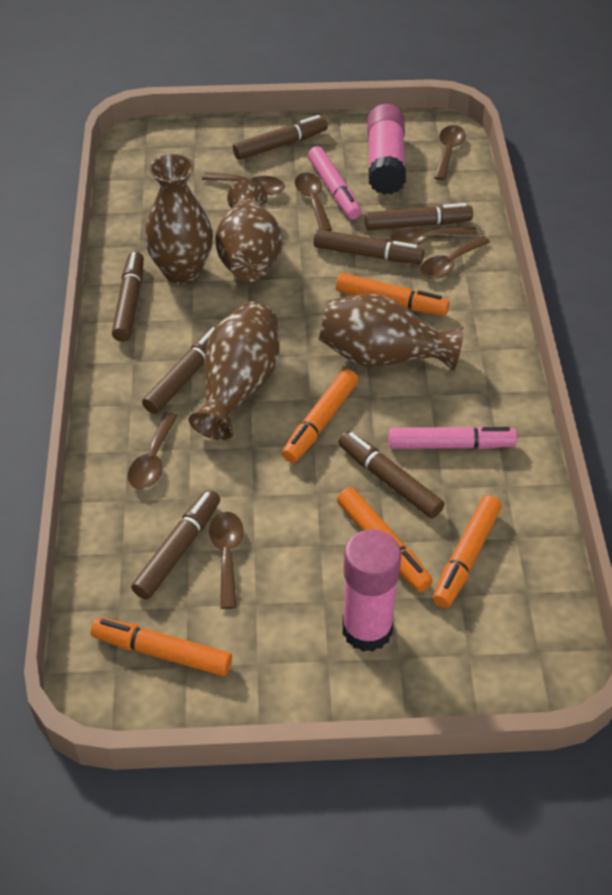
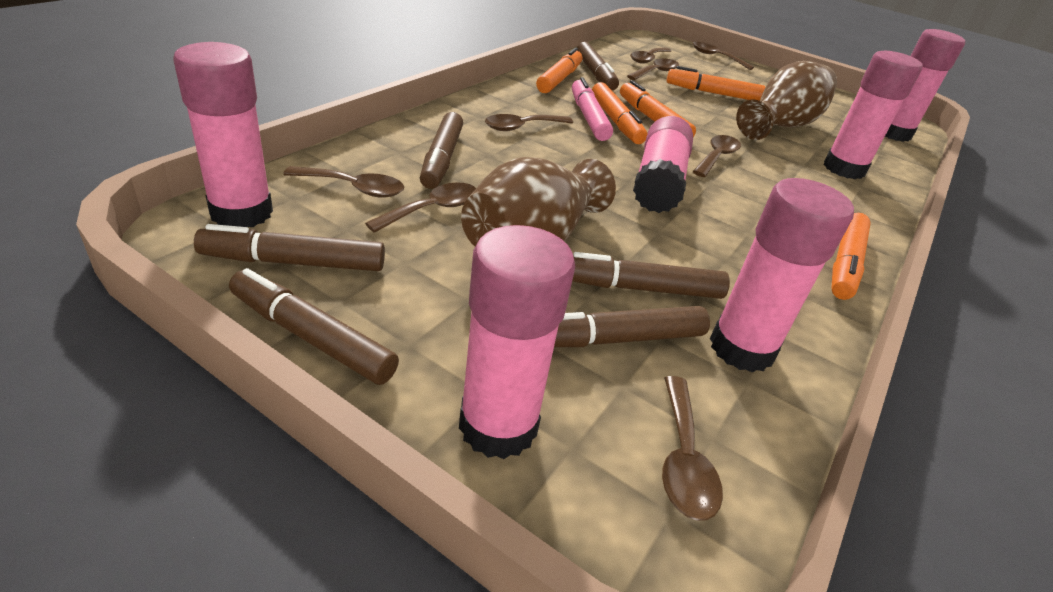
brown marker: 7 -> 6
brown spoon: 7 -> 8
brown vase: 4 -> 2
pink glue stick: 2 -> 6
pink marker: 2 -> 1

